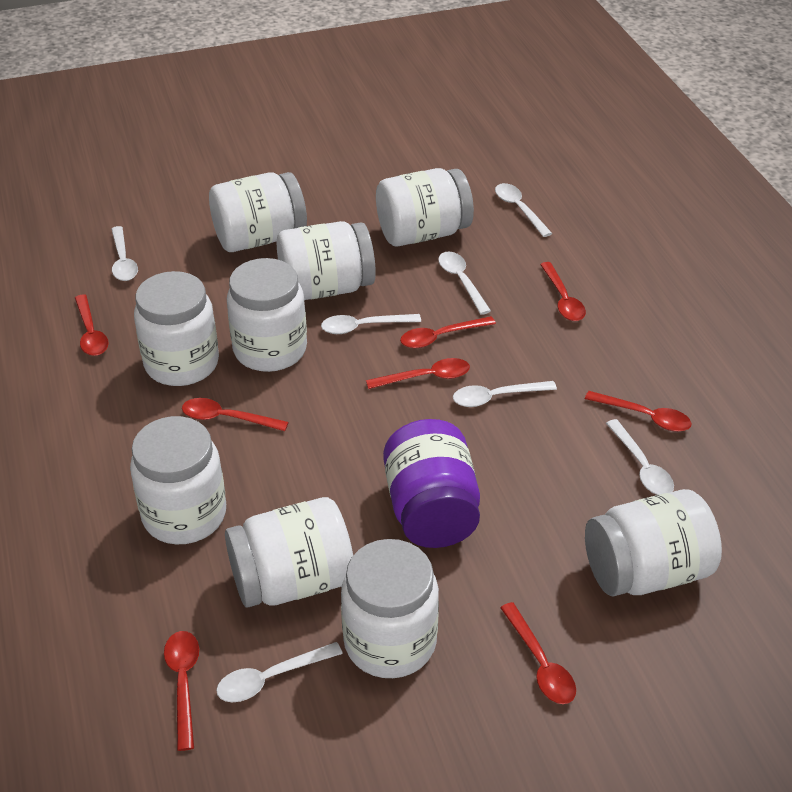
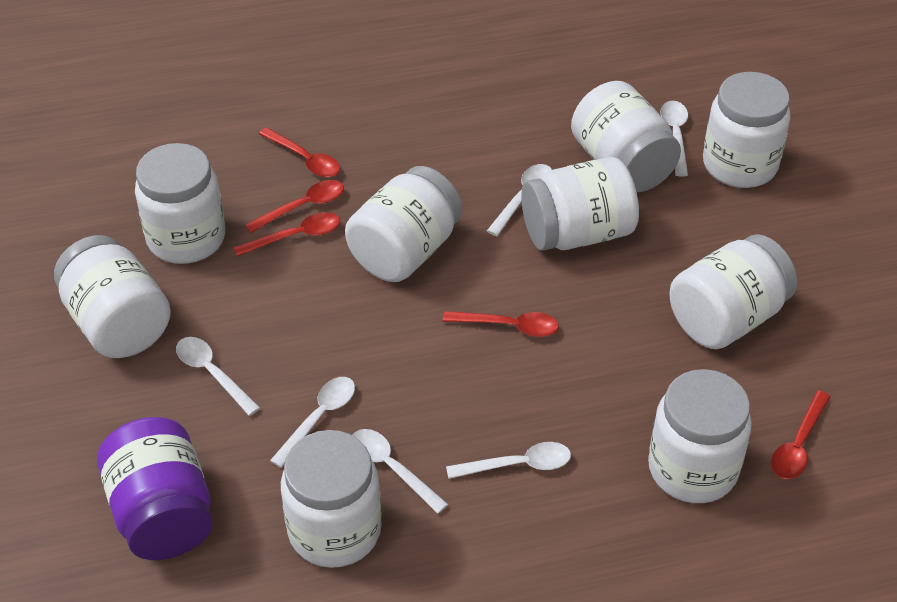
red spoon: 8 -> 5
white spoon: 7 -> 6

